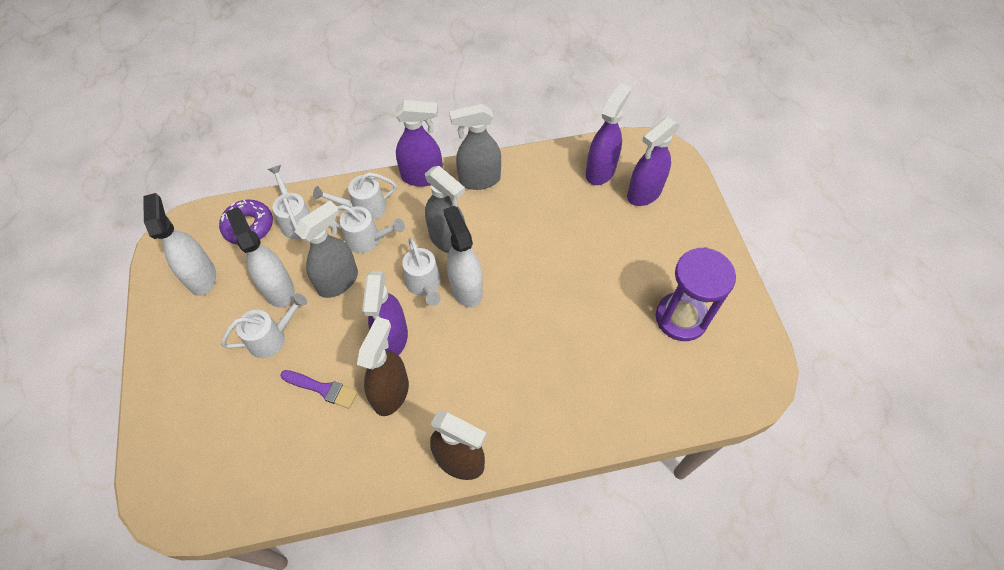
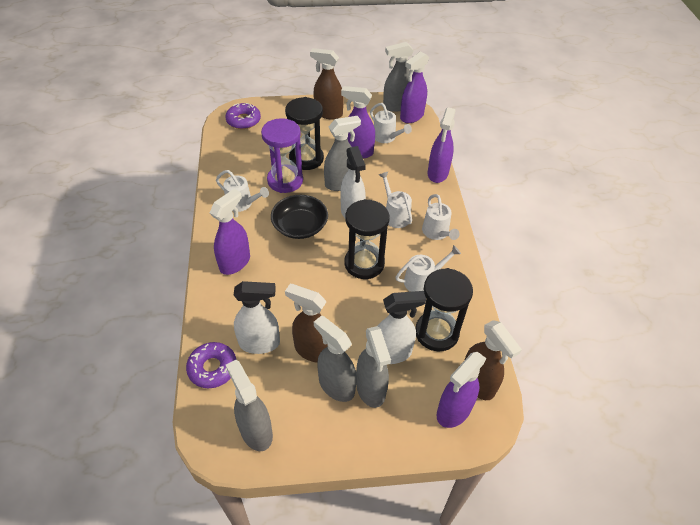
black bowl: 0 -> 1
black hourglass: 0 -> 3
brown spray bottle: 2 -> 3
grey spray bottle: 3 -> 5
purple brush: 1 -> 0
purple donut: 1 -> 2
purple spray bottle: 4 -> 5

